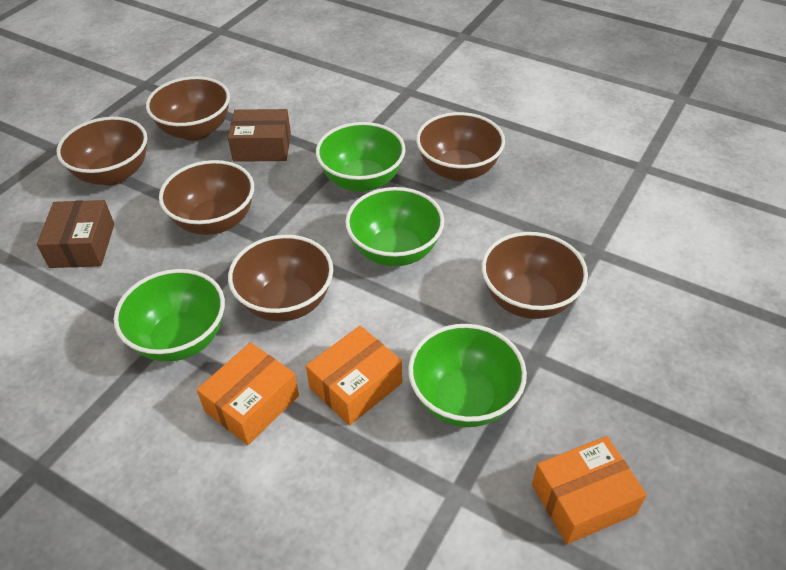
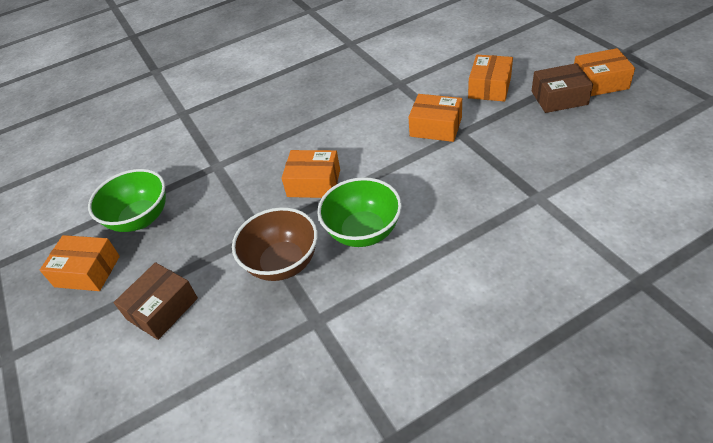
brown bowl: 6 -> 1
green bowl: 4 -> 2
orange box: 3 -> 5

